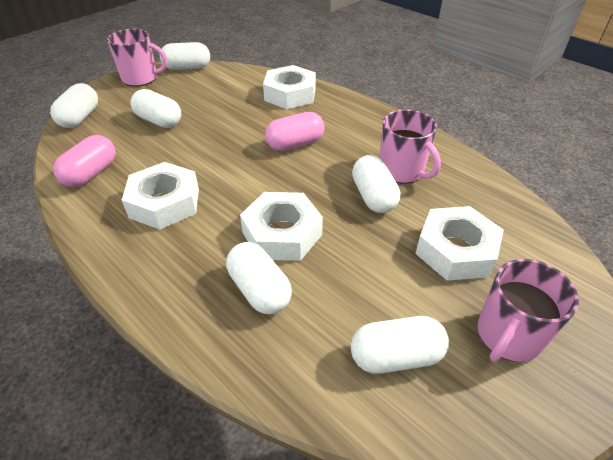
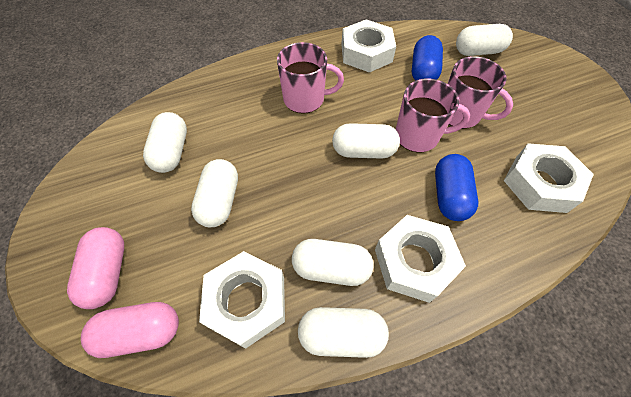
blue capsule: 0 -> 2

